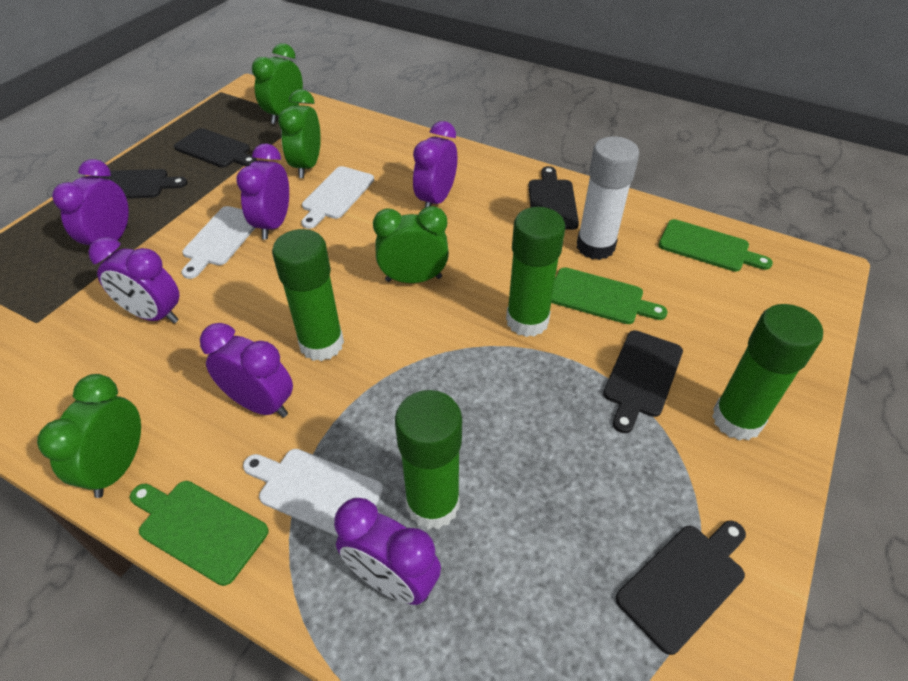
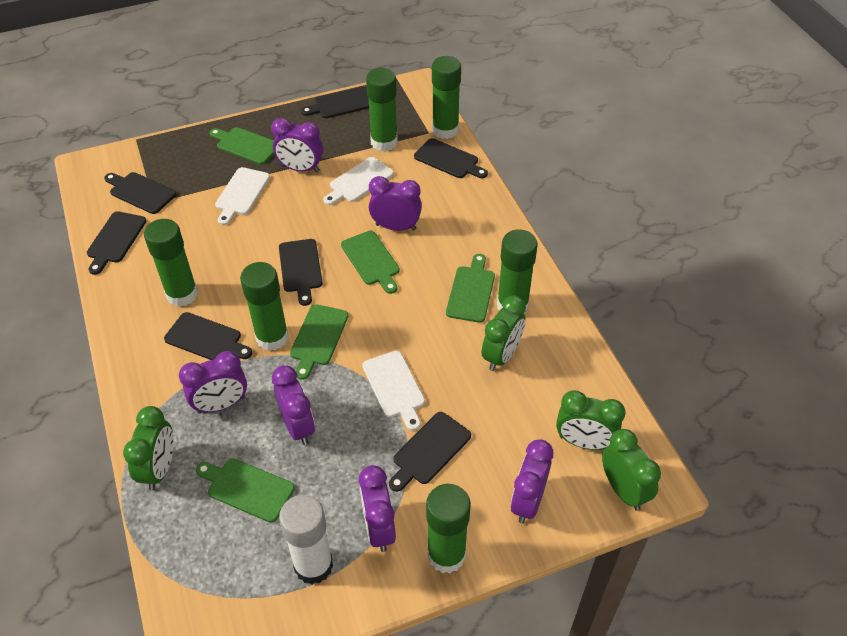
black cutting board: 5 -> 7
green cutting board: 3 -> 5
green glue stick: 4 -> 6

